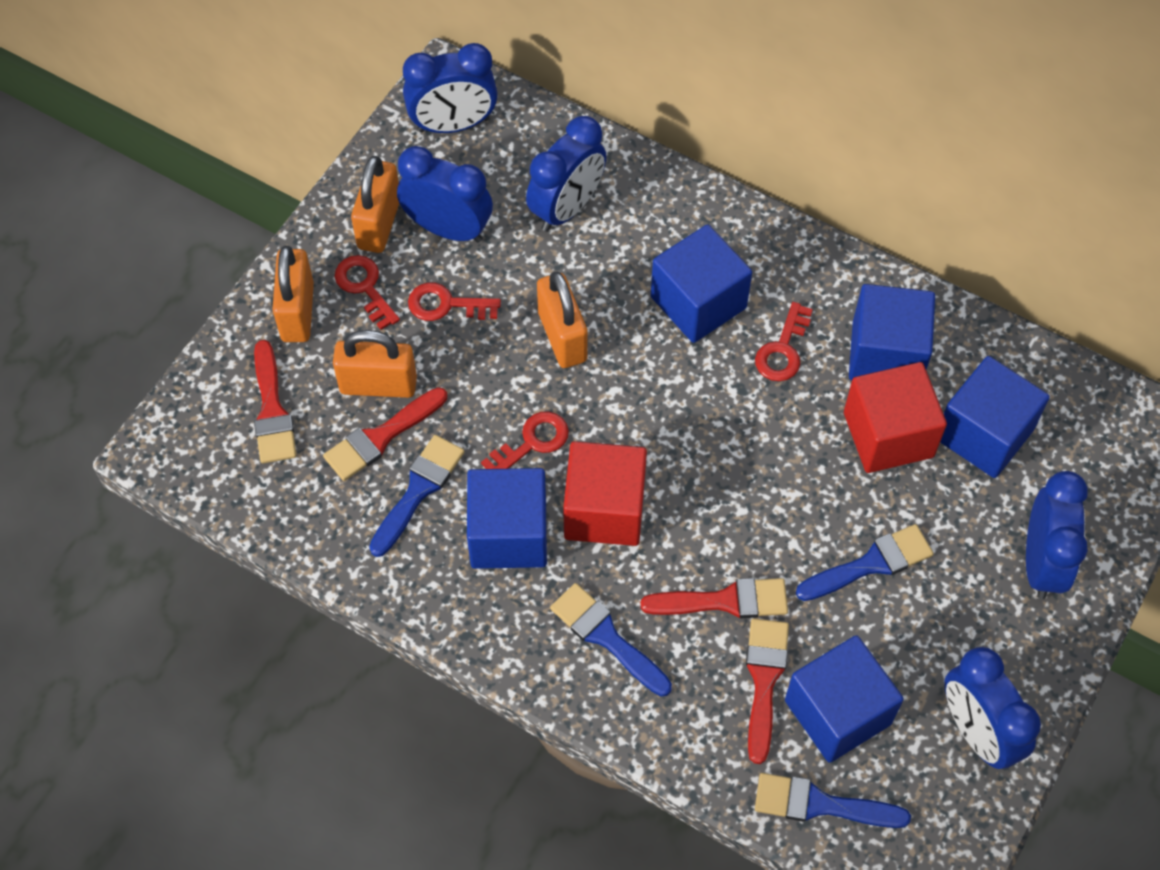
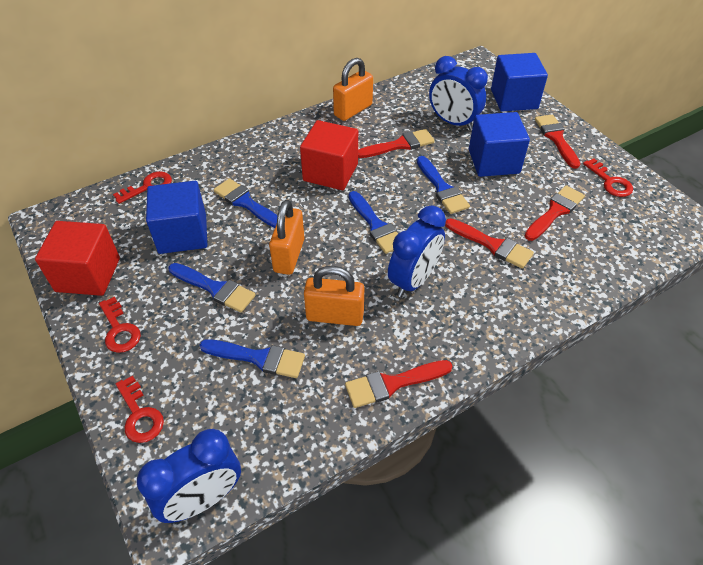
blue brush: 4 -> 5
blue clock: 5 -> 3
blue cube: 5 -> 3
orange padlock: 4 -> 3
red brush: 4 -> 5

